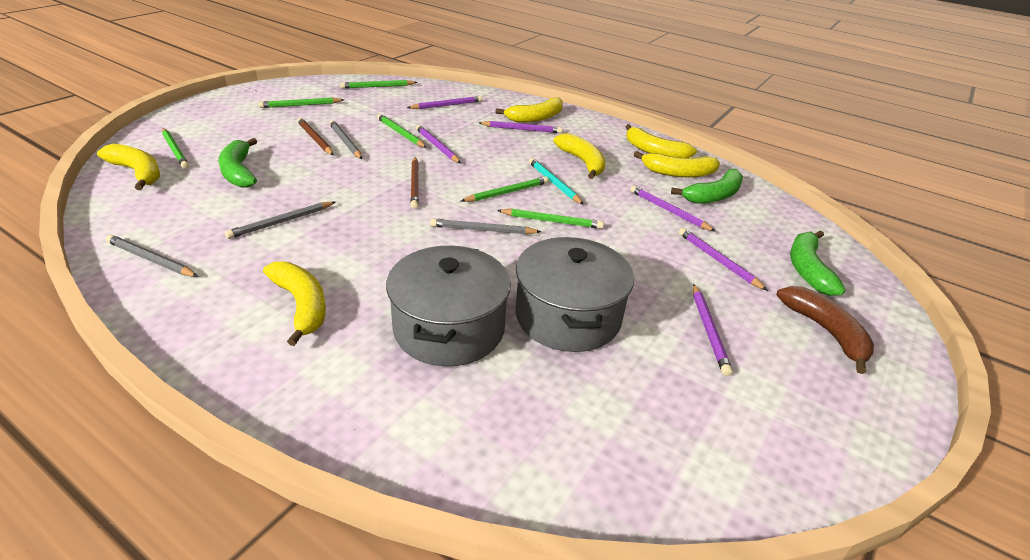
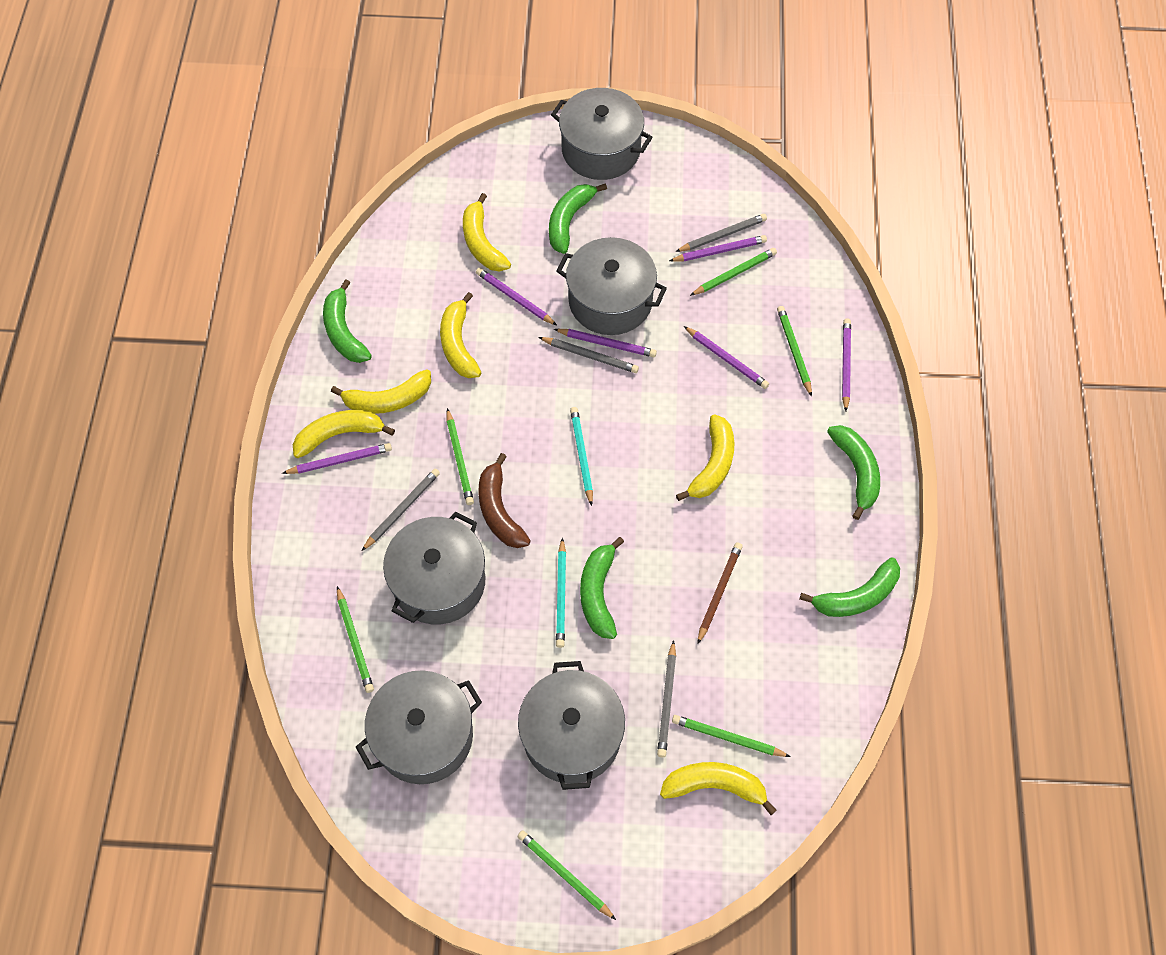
brown pencil: 2 -> 1
green banana: 3 -> 5
grey pot: 2 -> 5
turquoise pencil: 1 -> 2

